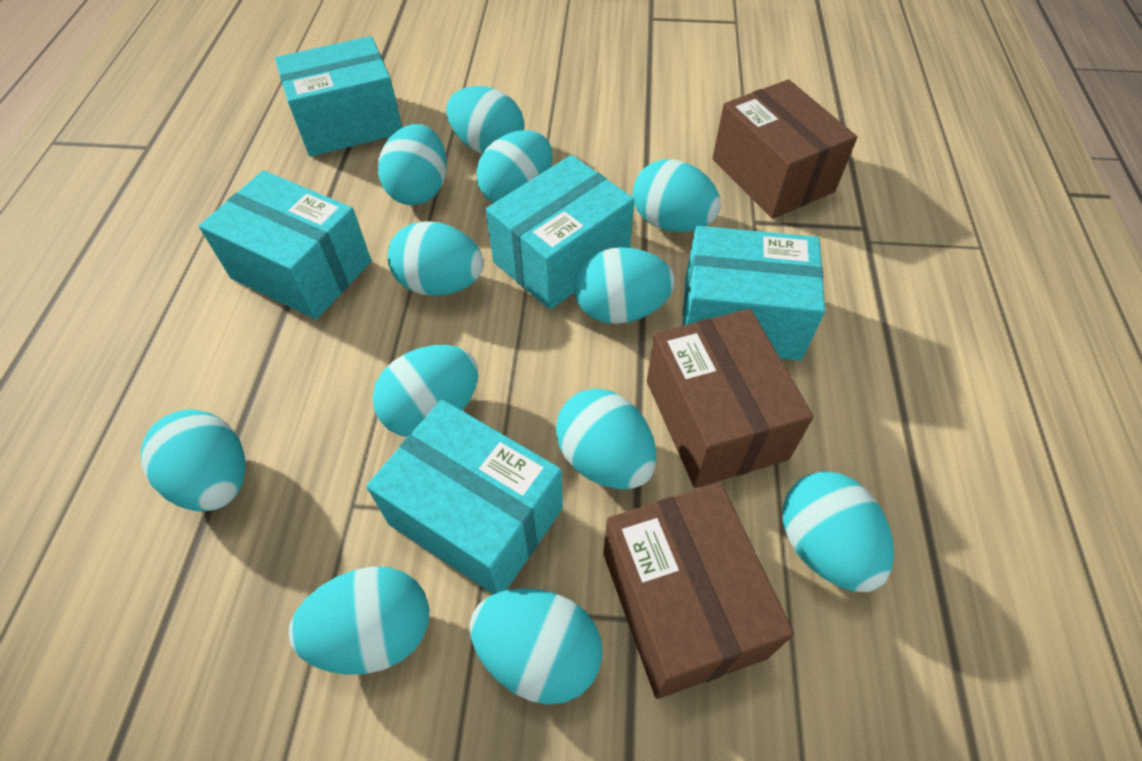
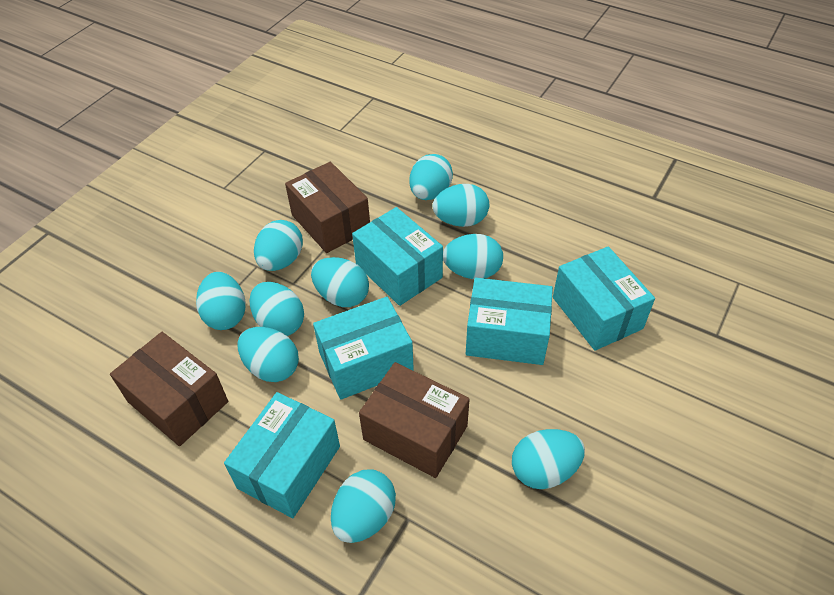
turquoise egg: 12 -> 10

